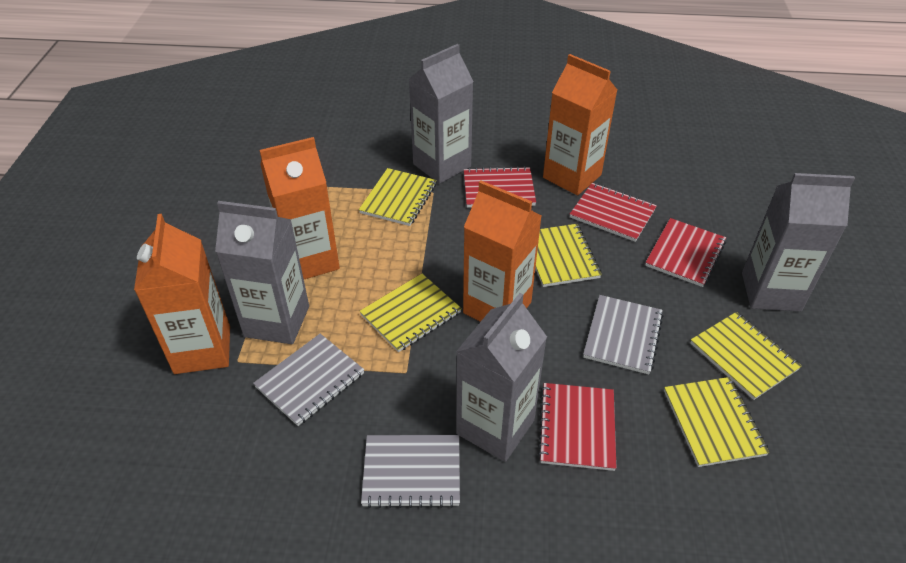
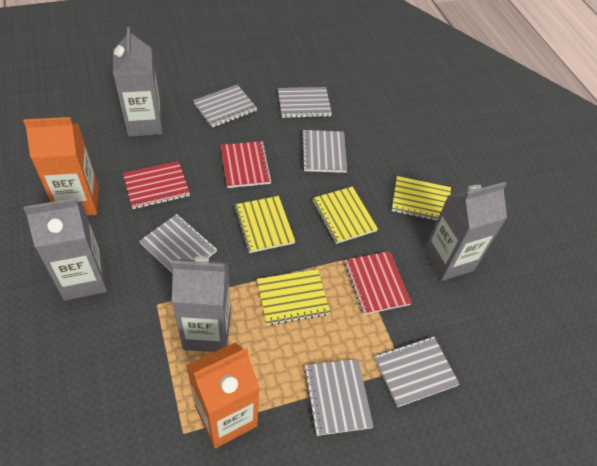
grey notebook: 3 -> 6
orange carton: 4 -> 2
red notebook: 4 -> 3
yellow notebook: 5 -> 4

